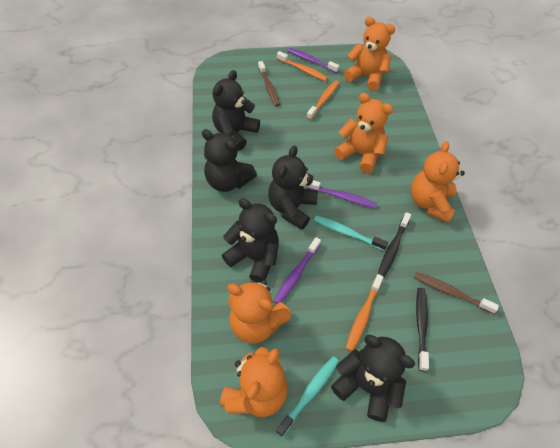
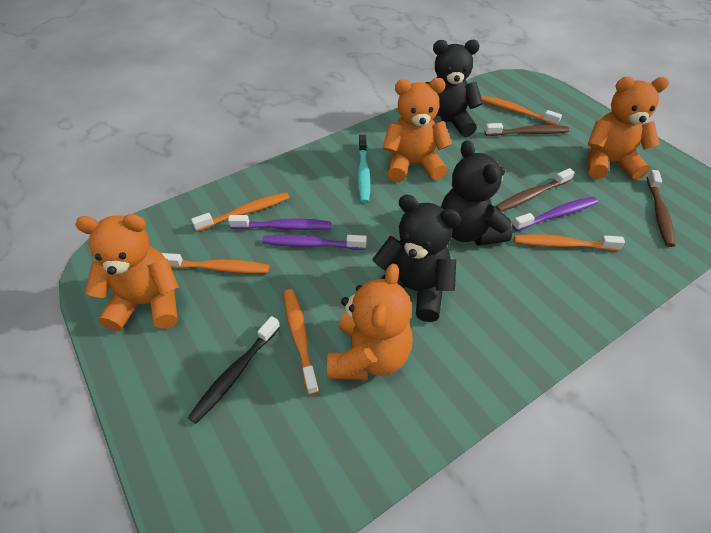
black teddy bear: 5 -> 3
black toothbrush: 2 -> 1
brown toothbrush: 2 -> 3
orange teddy bear: 5 -> 4
orange toothbrush: 3 -> 5
turquoise toothbrush: 2 -> 1

